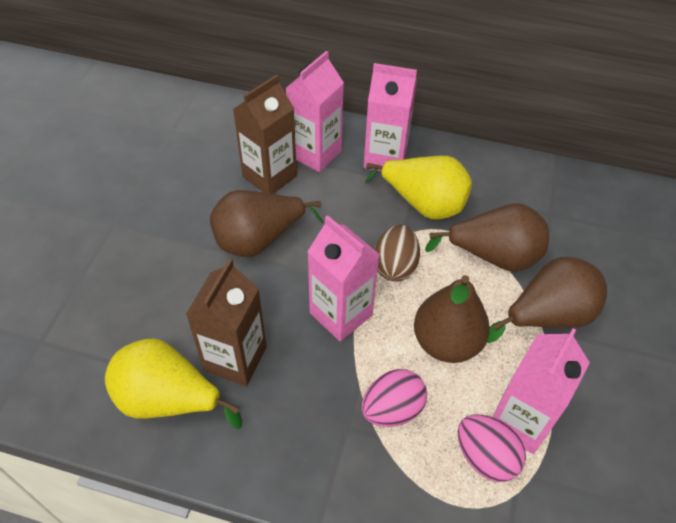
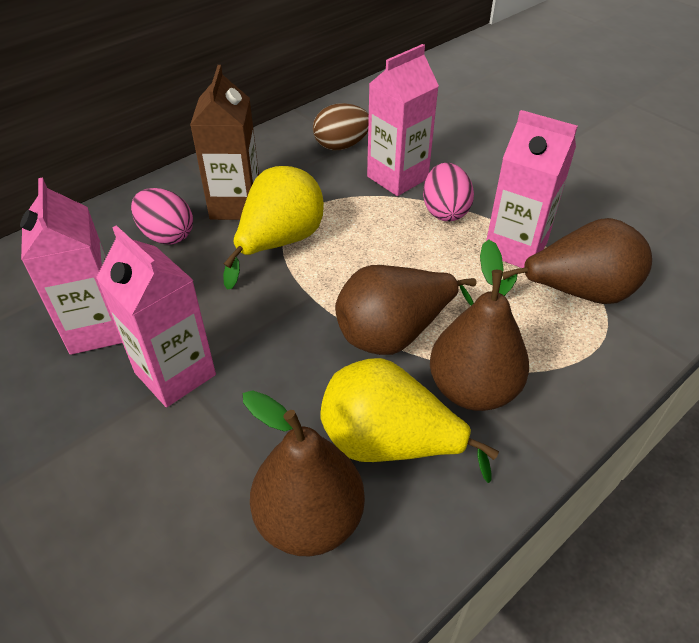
brown carton: 2 -> 1

